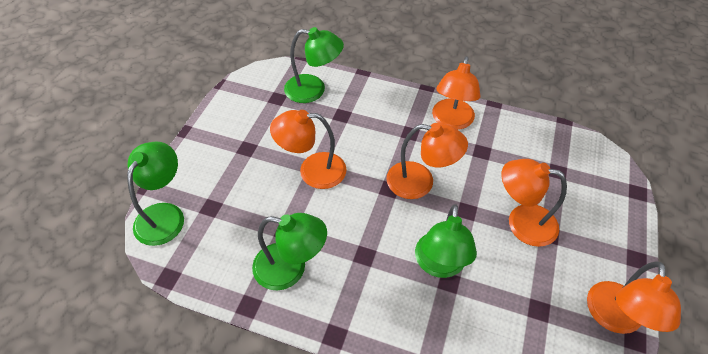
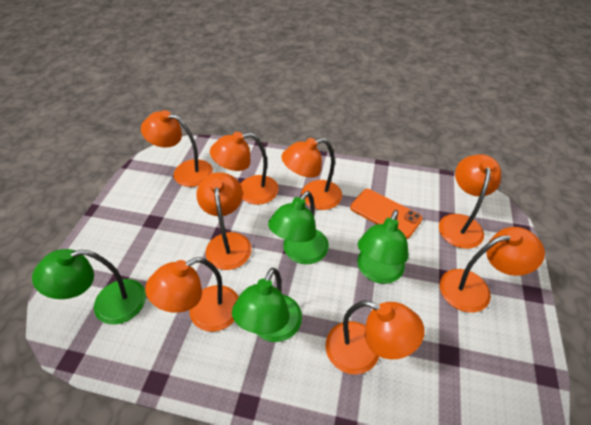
orange lamp: 5 -> 8
orange phone: 0 -> 1

